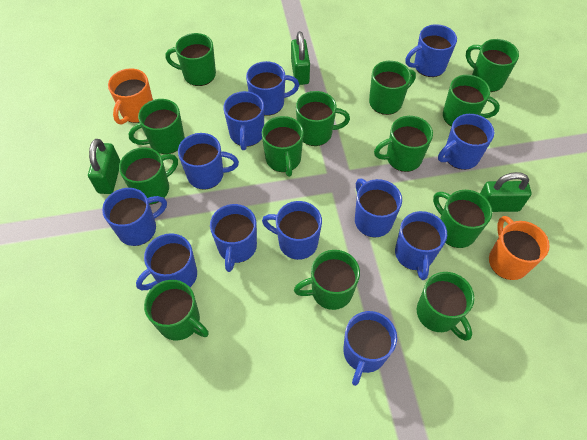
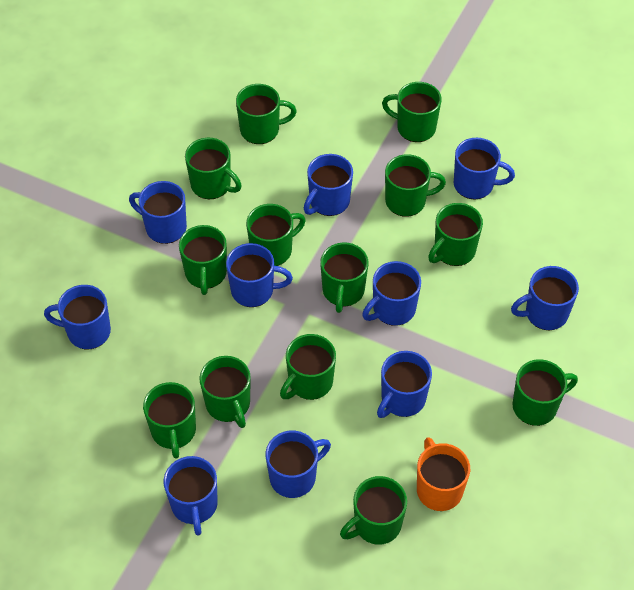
blue mug: 12 -> 10
green padlock: 3 -> 0
orange mug: 2 -> 1

